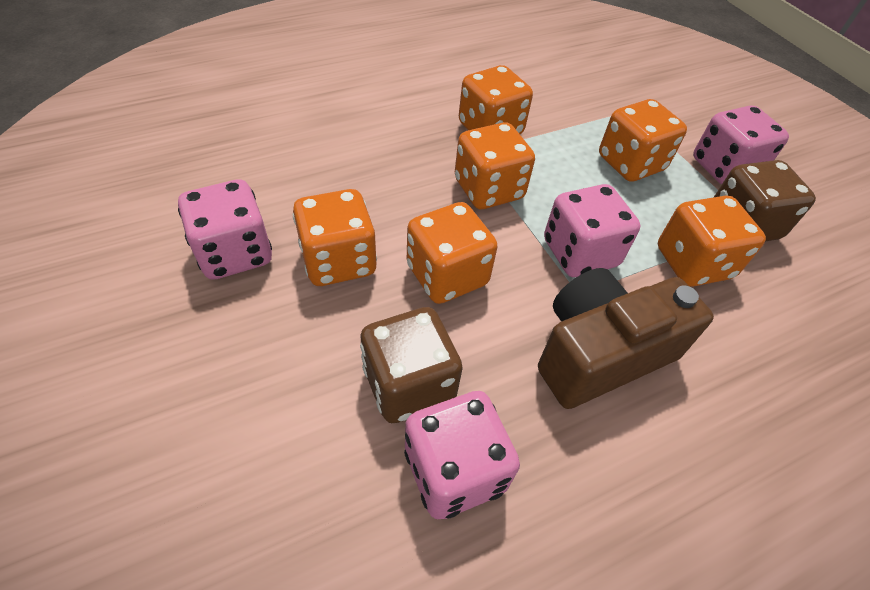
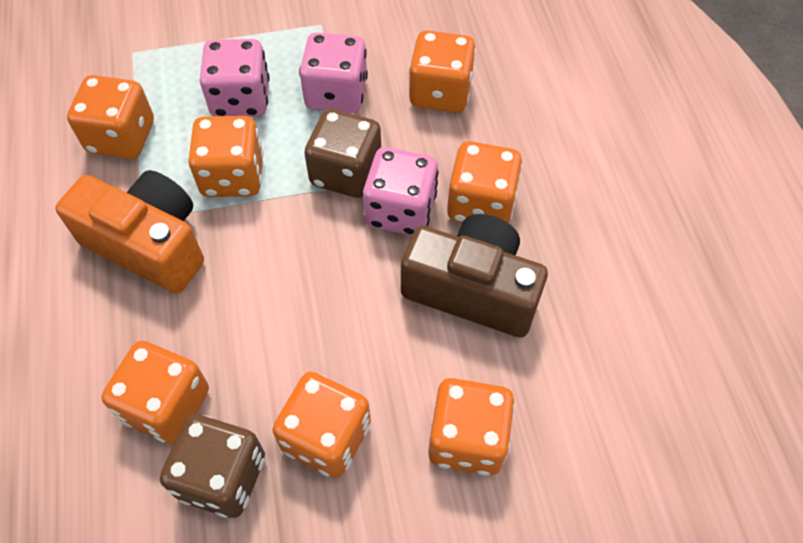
orange camera: 0 -> 1
orange dice: 6 -> 7
pink dice: 4 -> 3

